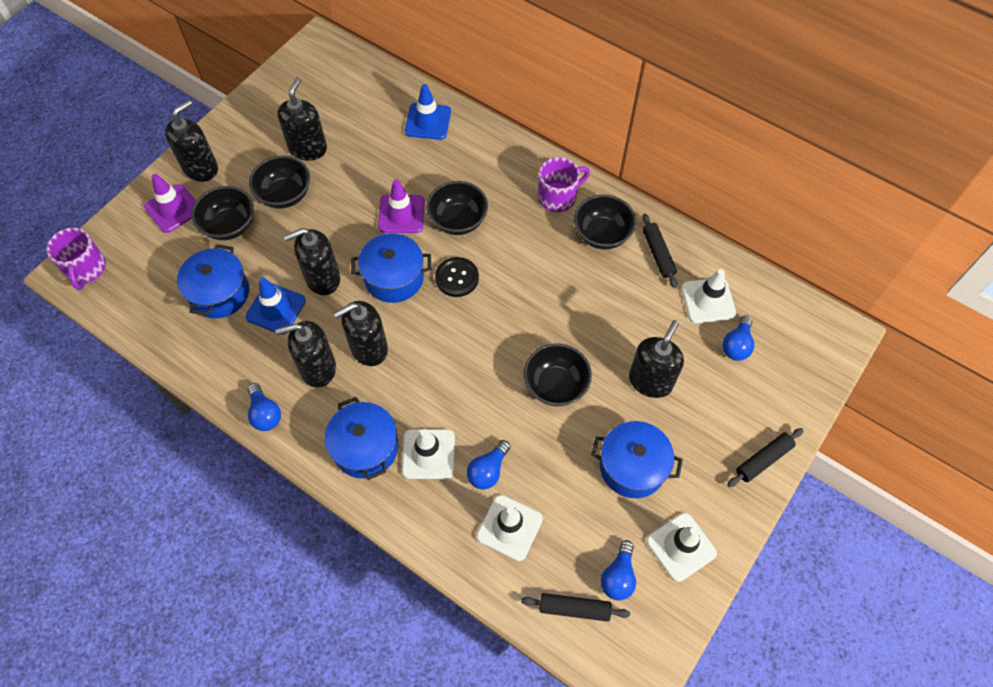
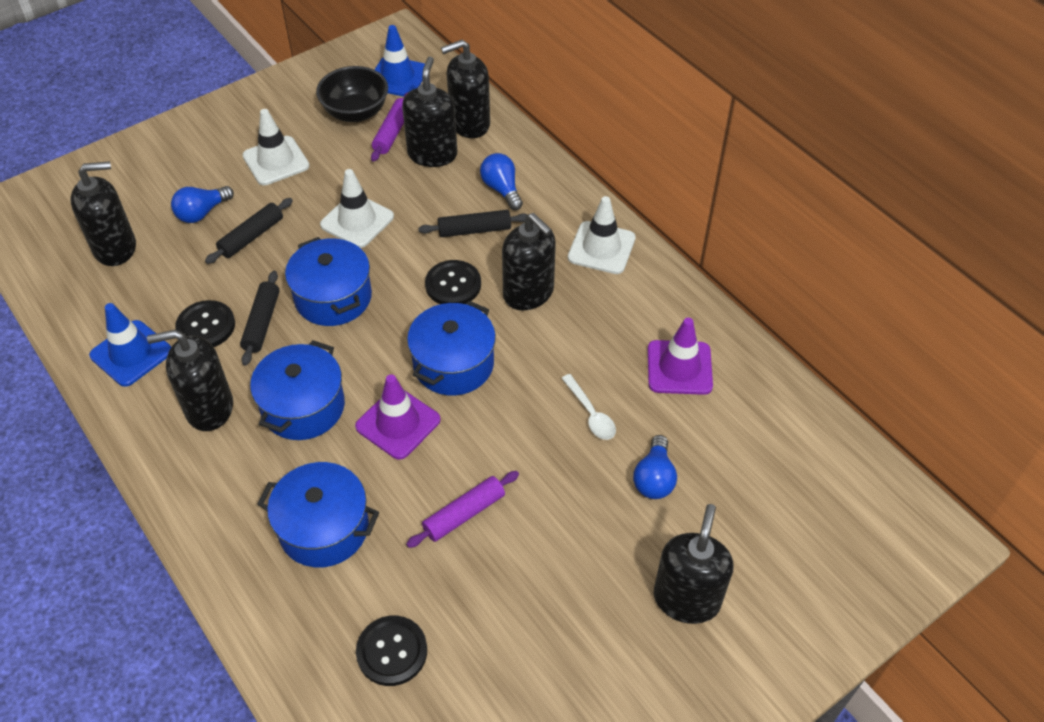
black bowl: 5 -> 1
black button: 1 -> 3
blue light bulb: 4 -> 3
purple mug: 2 -> 0
purple rolling pin: 0 -> 2
white spoon: 0 -> 1
white traffic cone: 4 -> 3

